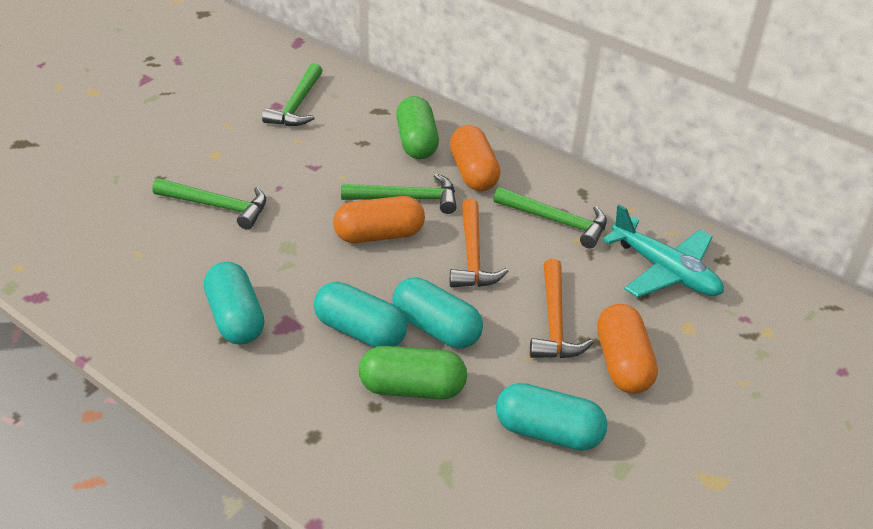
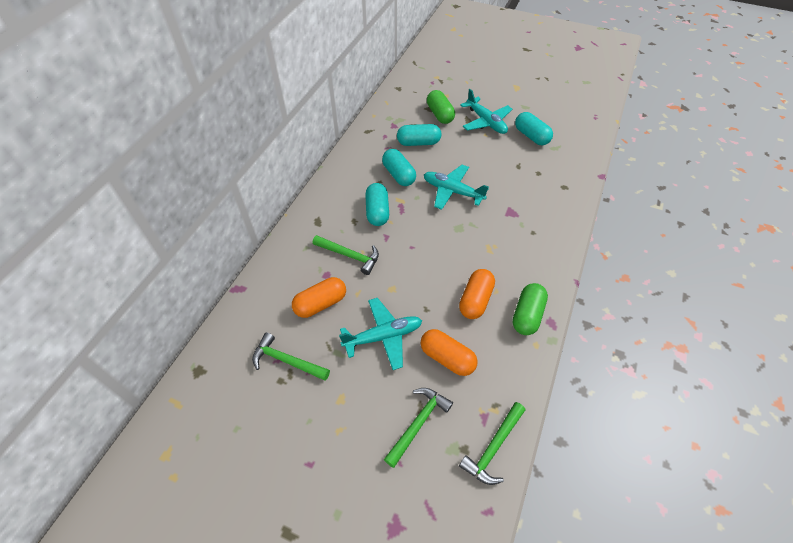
orange hammer: 2 -> 0
turquoise plane: 1 -> 3

